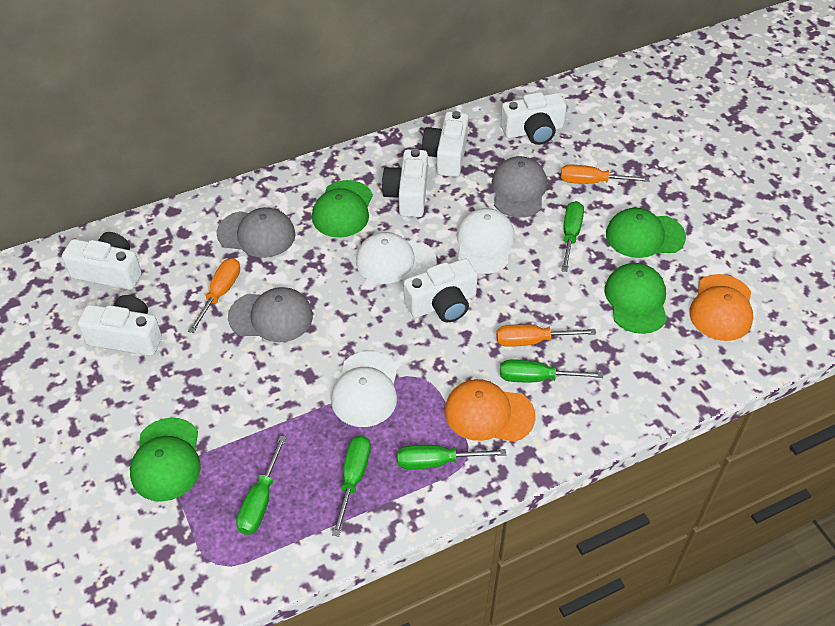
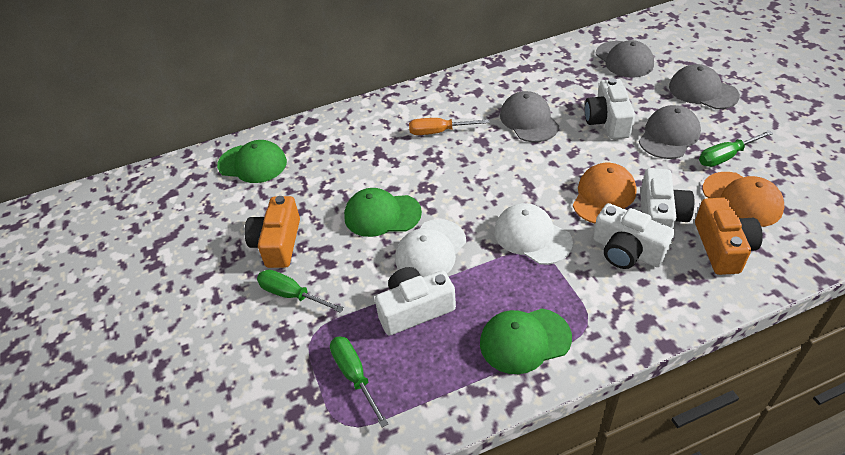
green cap: 4 -> 3
green screwdriver: 5 -> 3
grey cap: 3 -> 4
orange camera: 0 -> 2
orange screwdriver: 3 -> 1
white camera: 6 -> 4
white cap: 3 -> 2

